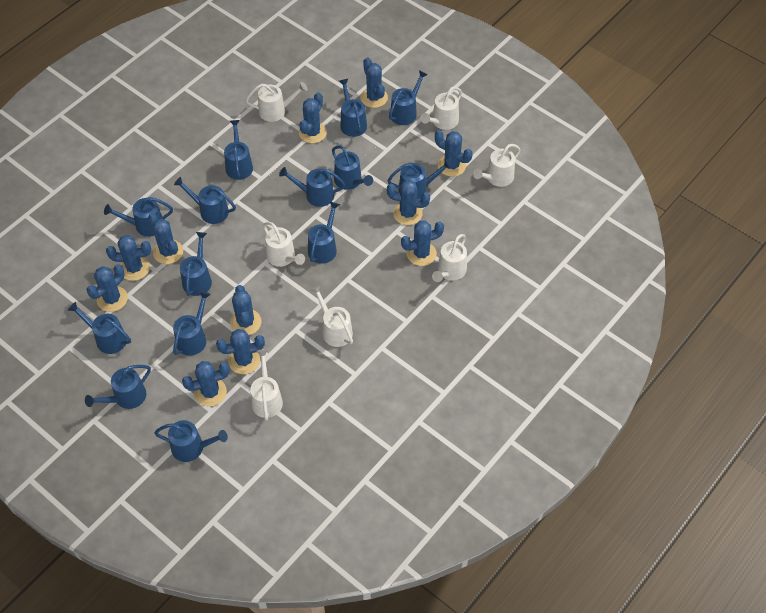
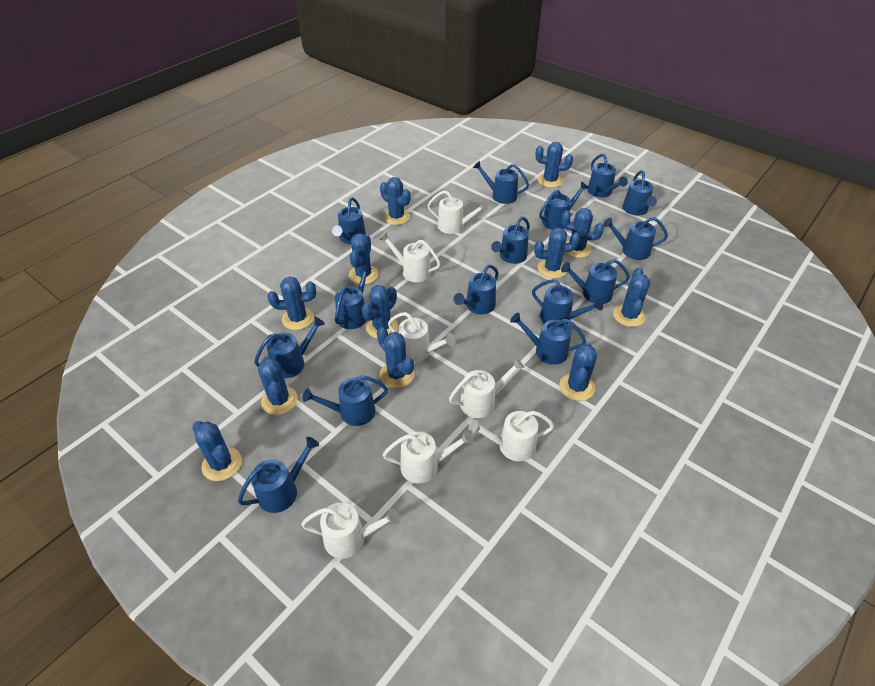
blue cactus: 11 -> 12
blue watering can: 14 -> 15

